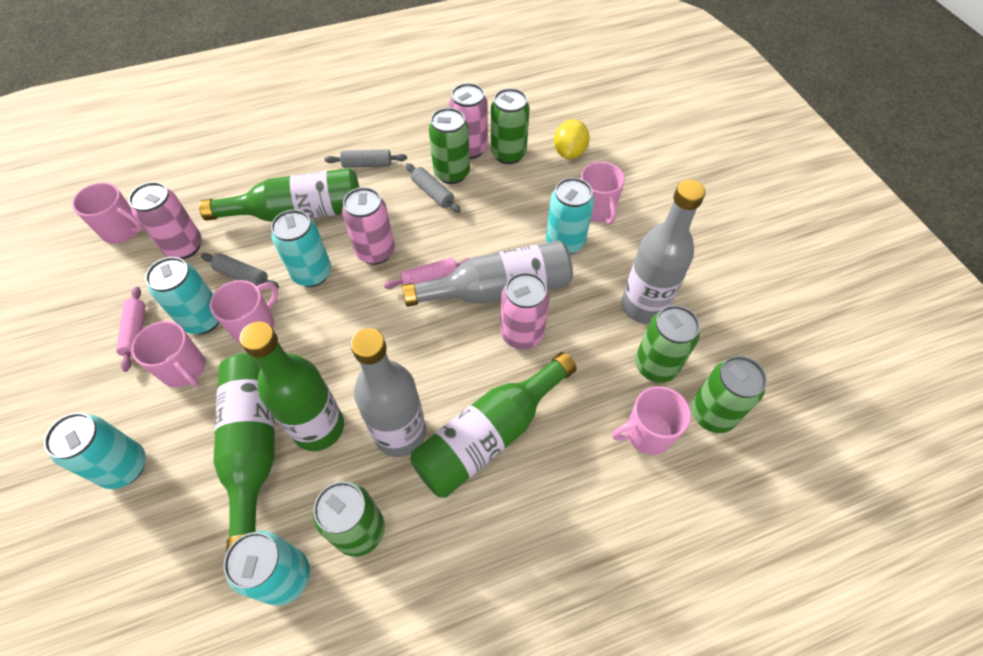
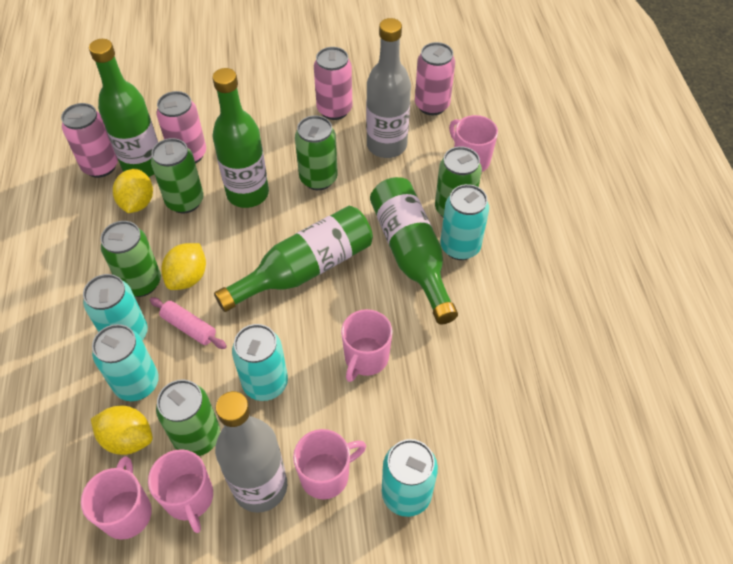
grey bottle: 3 -> 2
grey rolling pin: 3 -> 0
pink rolling pin: 2 -> 1
yellow lemon: 1 -> 3

